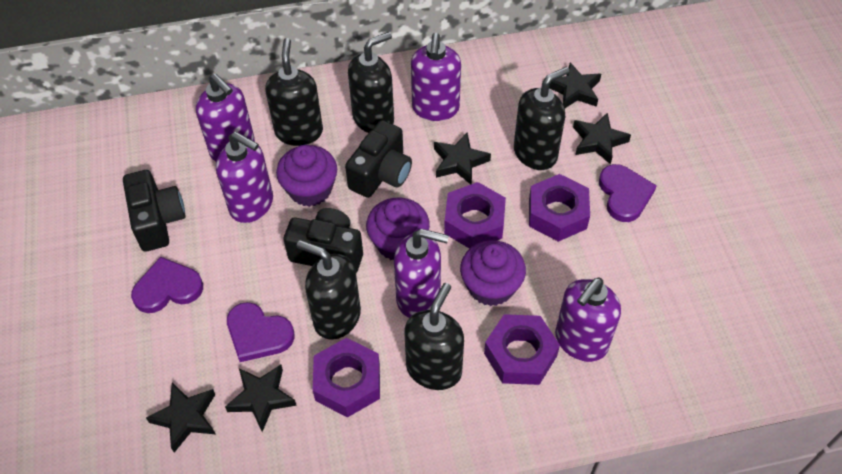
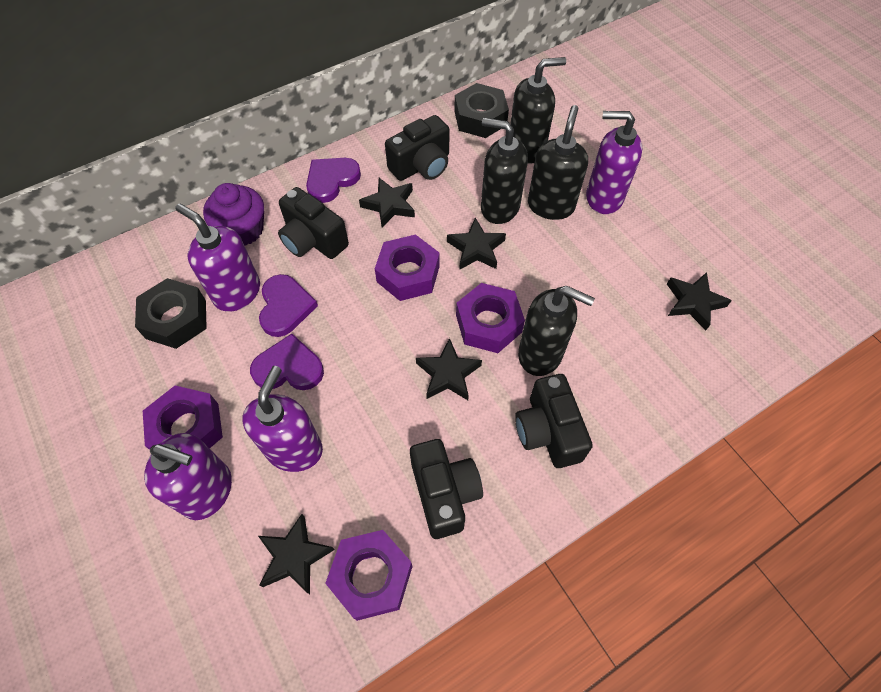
black camera: 3 -> 4
black nut: 0 -> 2
black soap dispenser: 5 -> 4
purple cupcake: 3 -> 1
purple soap dispenser: 5 -> 4

